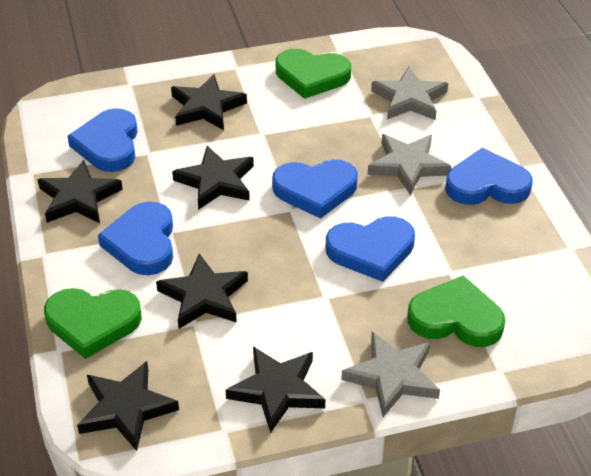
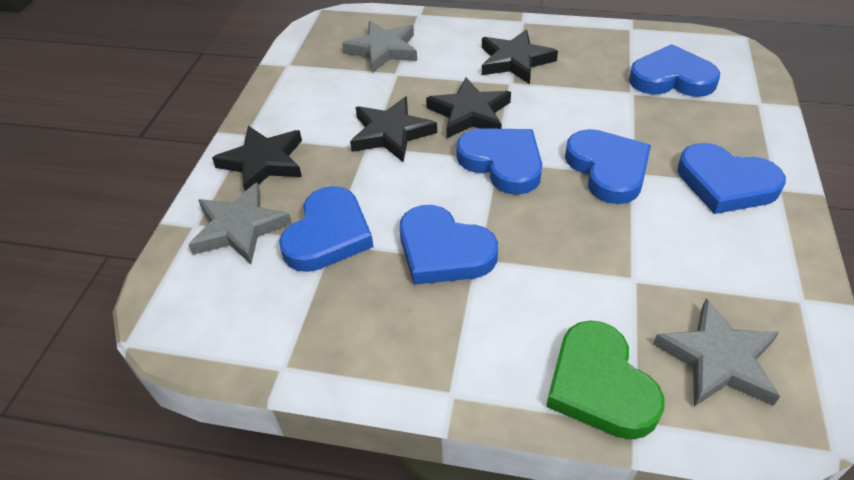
black star: 6 -> 4
blue heart: 5 -> 6
green heart: 3 -> 1

